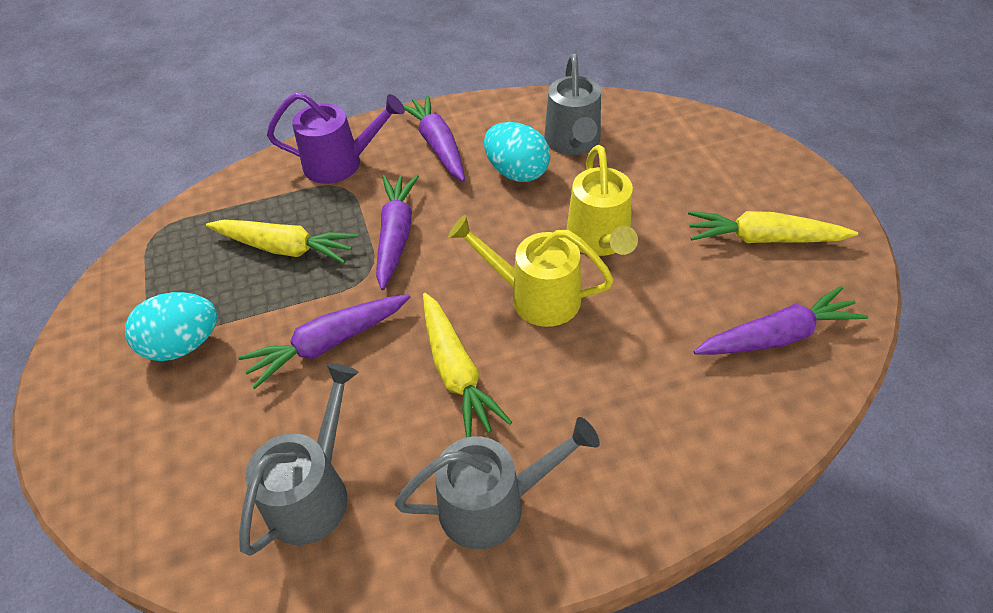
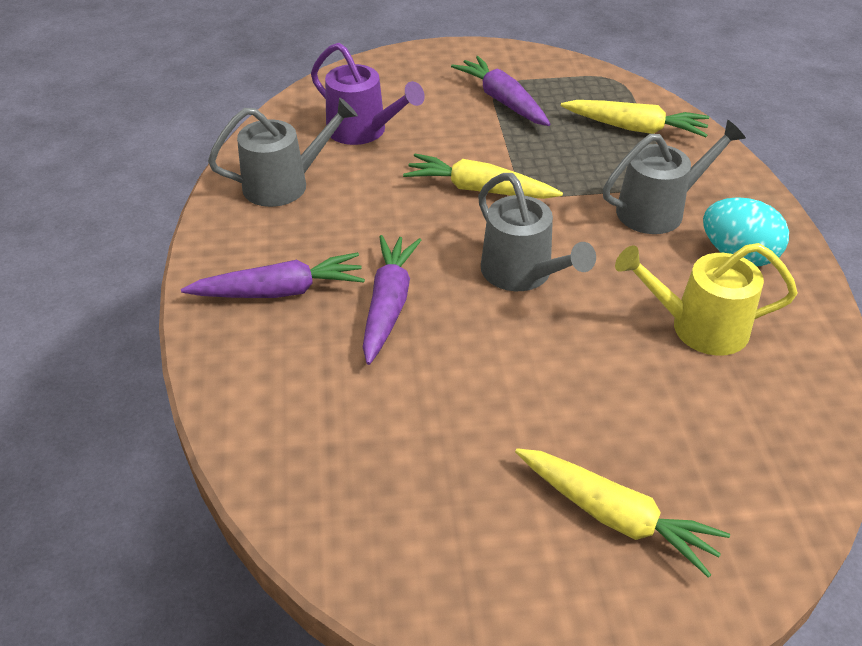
purple carrot: 4 -> 3
turquoise egg: 2 -> 1
yellow watering can: 2 -> 1

